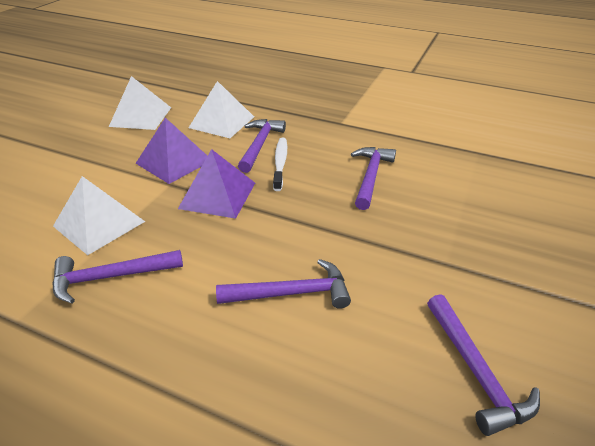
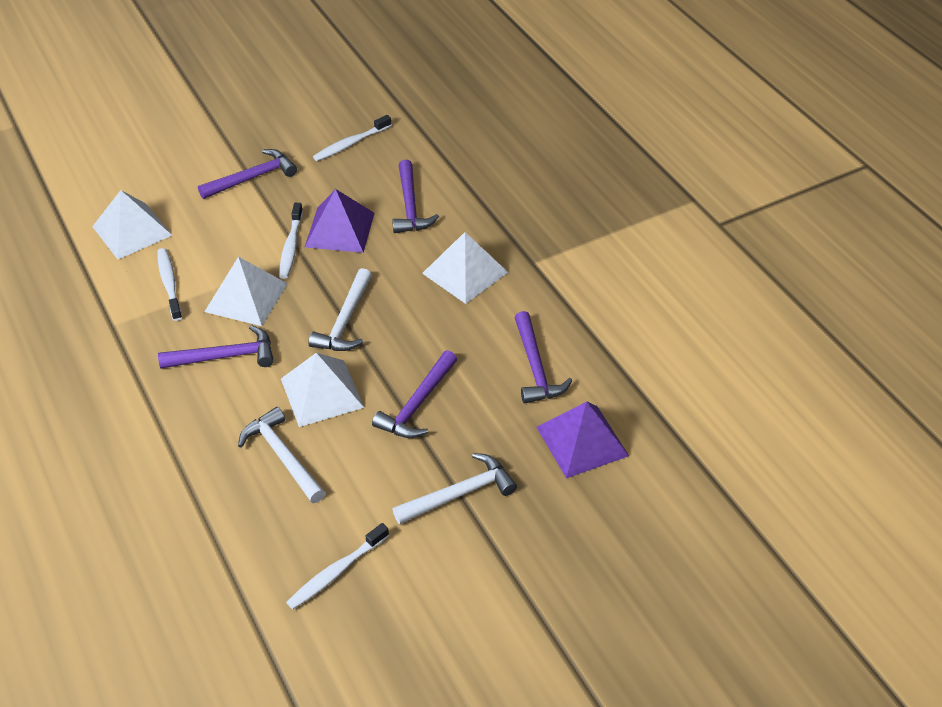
white hammer: 0 -> 3
white pyramid: 3 -> 4
white toothbrush: 1 -> 4

